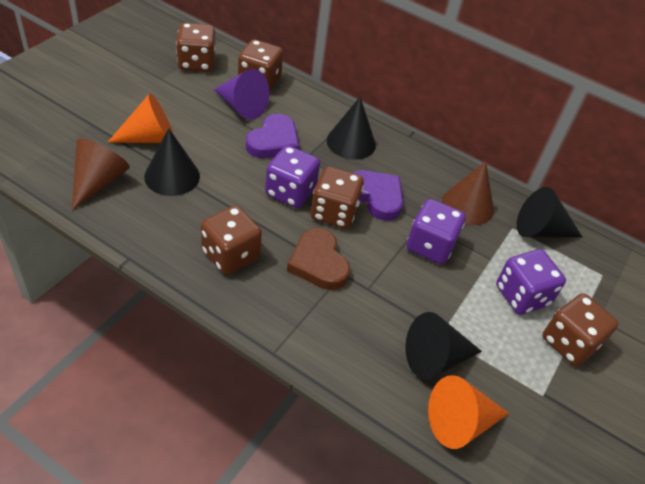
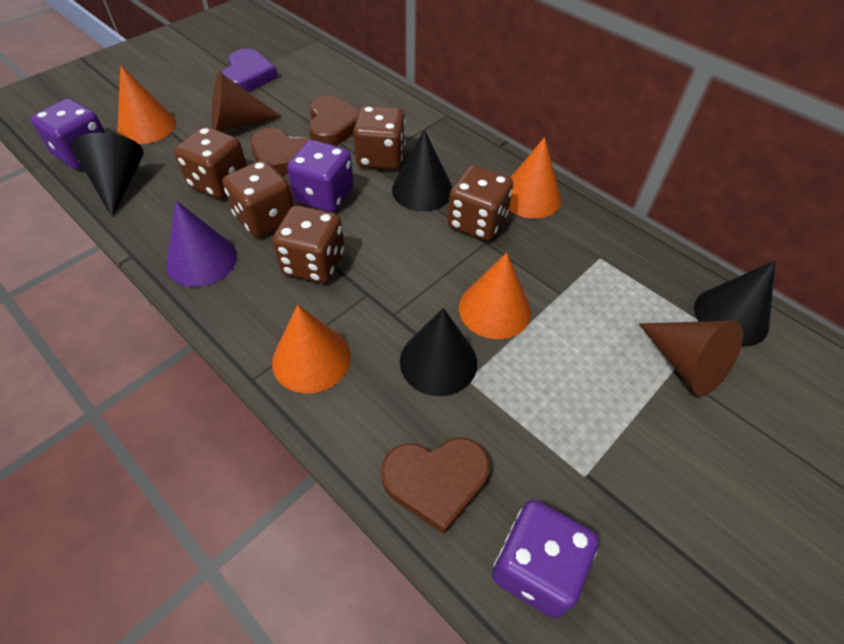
brown heart: 1 -> 3
orange cone: 2 -> 4
purple heart: 2 -> 1

